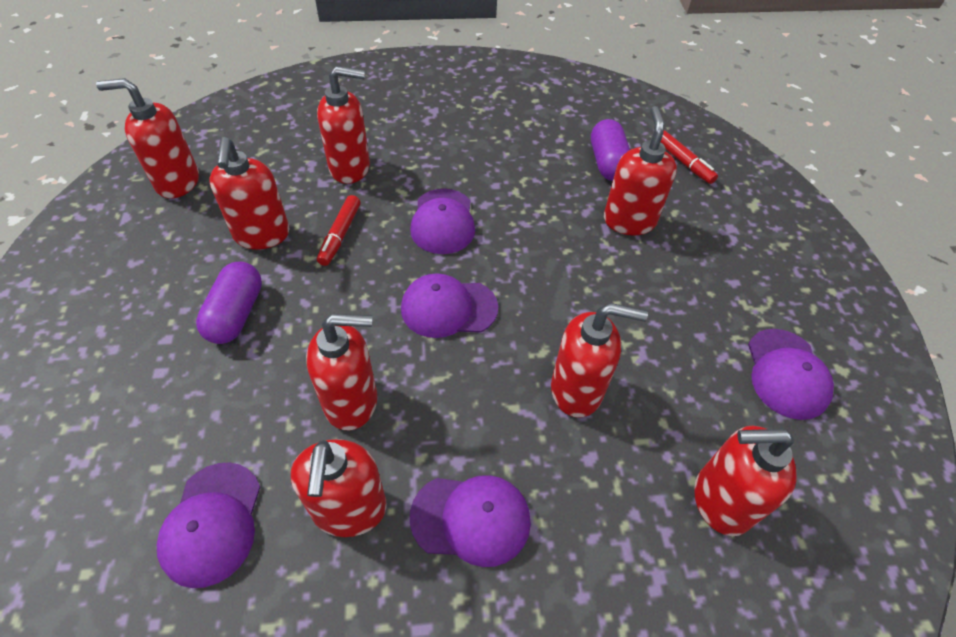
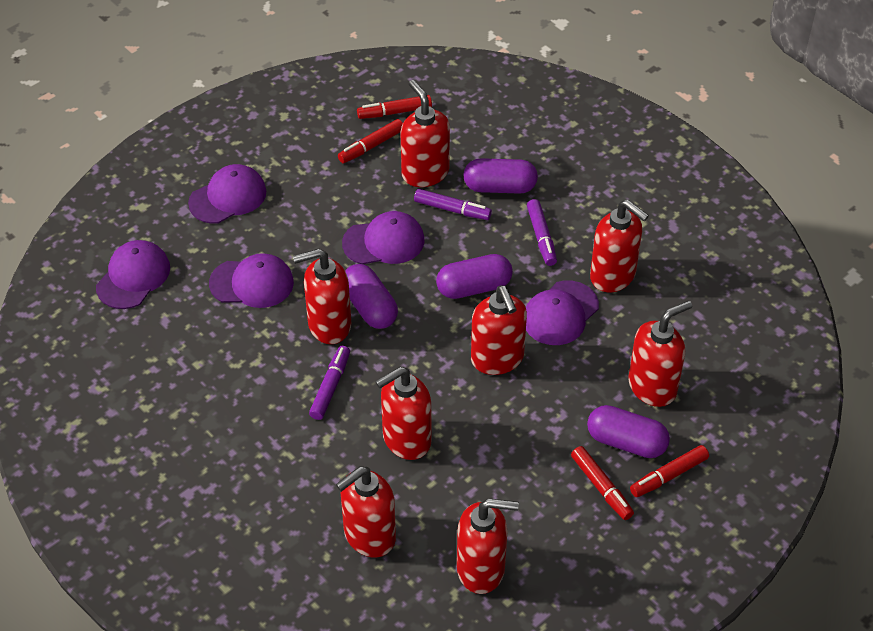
purple capsule: 2 -> 4
purple marker: 0 -> 3
red marker: 2 -> 4

